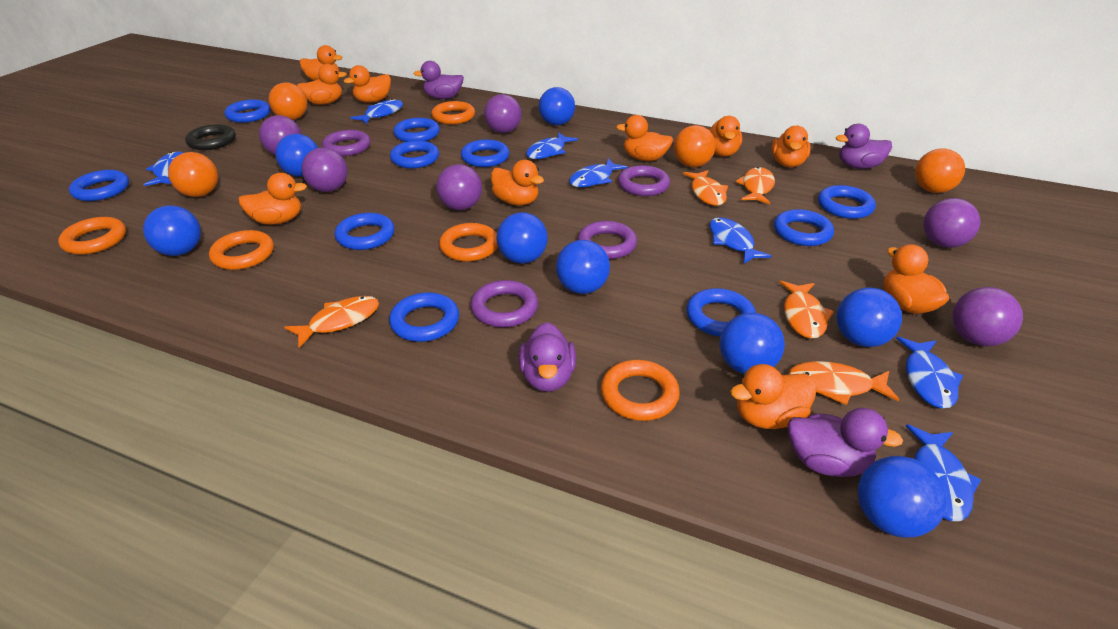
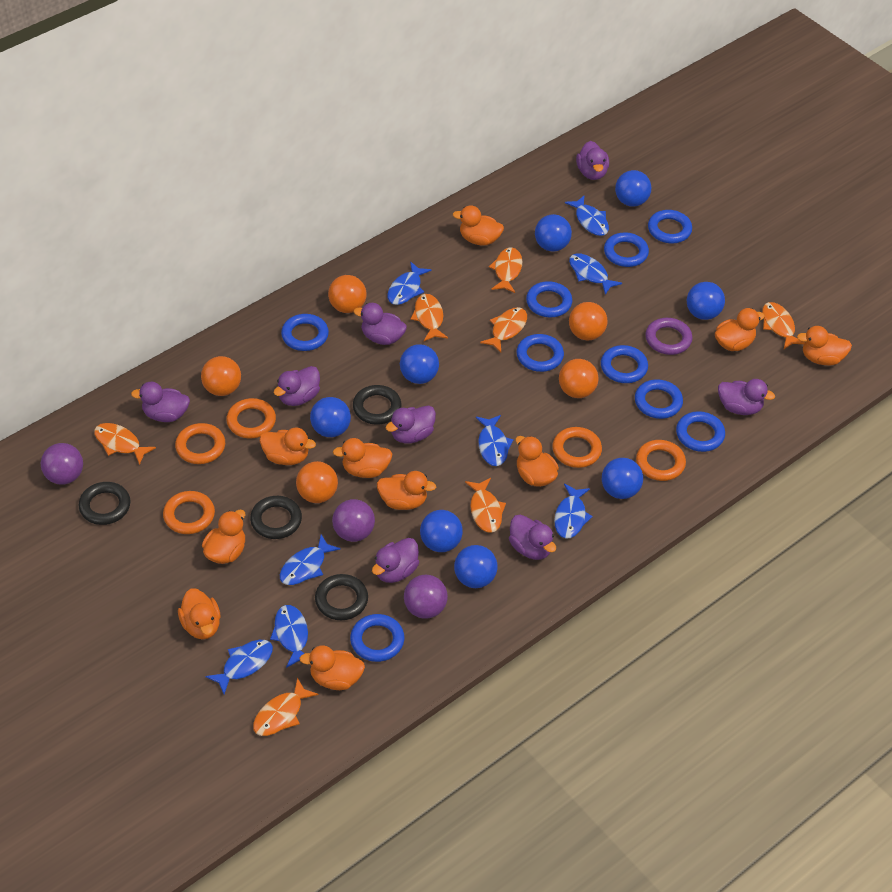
black ring: 1 -> 4
blue fish: 7 -> 8
blue ring: 10 -> 9
orange ball: 4 -> 5
orange fish: 5 -> 7
purple ball: 6 -> 3
purple duck: 4 -> 8
purple ring: 4 -> 1

